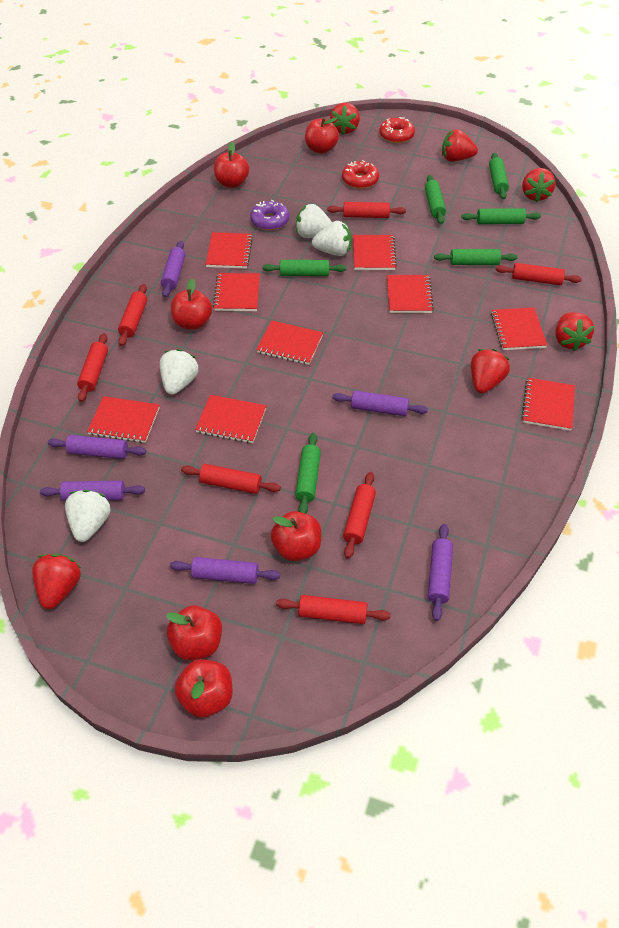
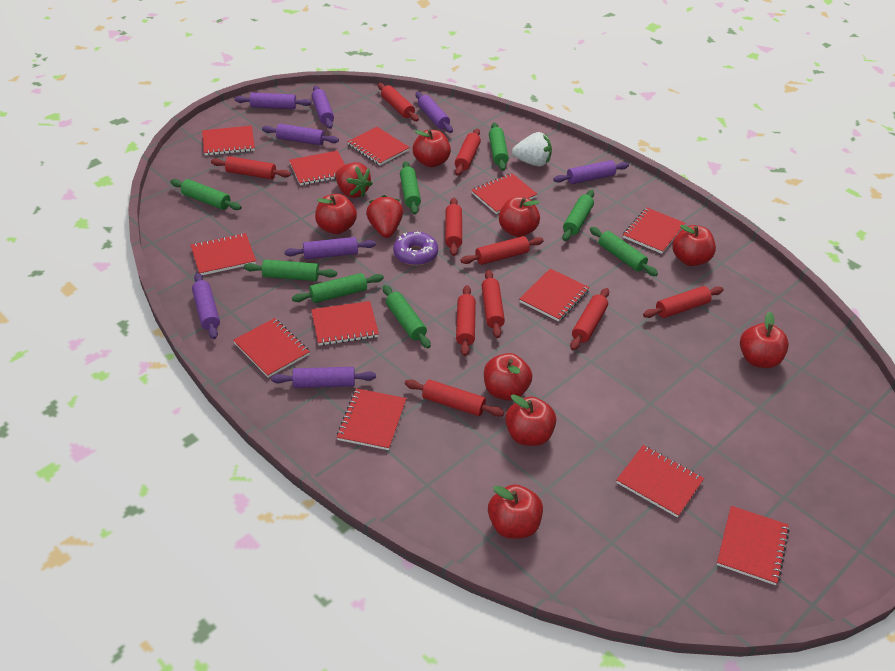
green rolling pin: 6 -> 8
purple rolling pin: 6 -> 8
red apple: 6 -> 8
red donut: 2 -> 0
red notebook: 9 -> 12
red rolling pin: 7 -> 10
red strawberry: 6 -> 2
white strawberry: 4 -> 1

